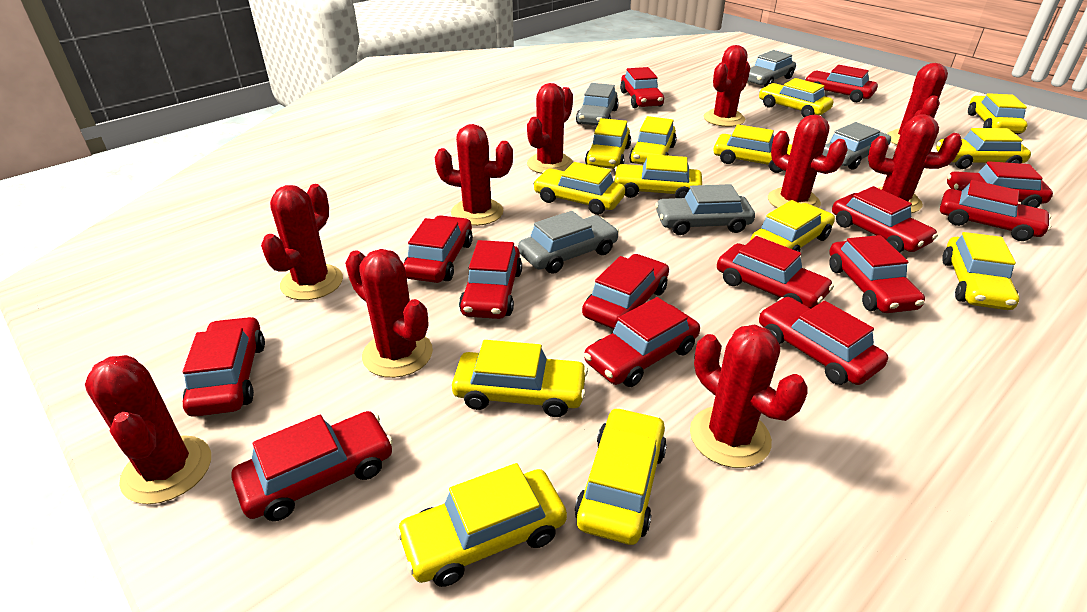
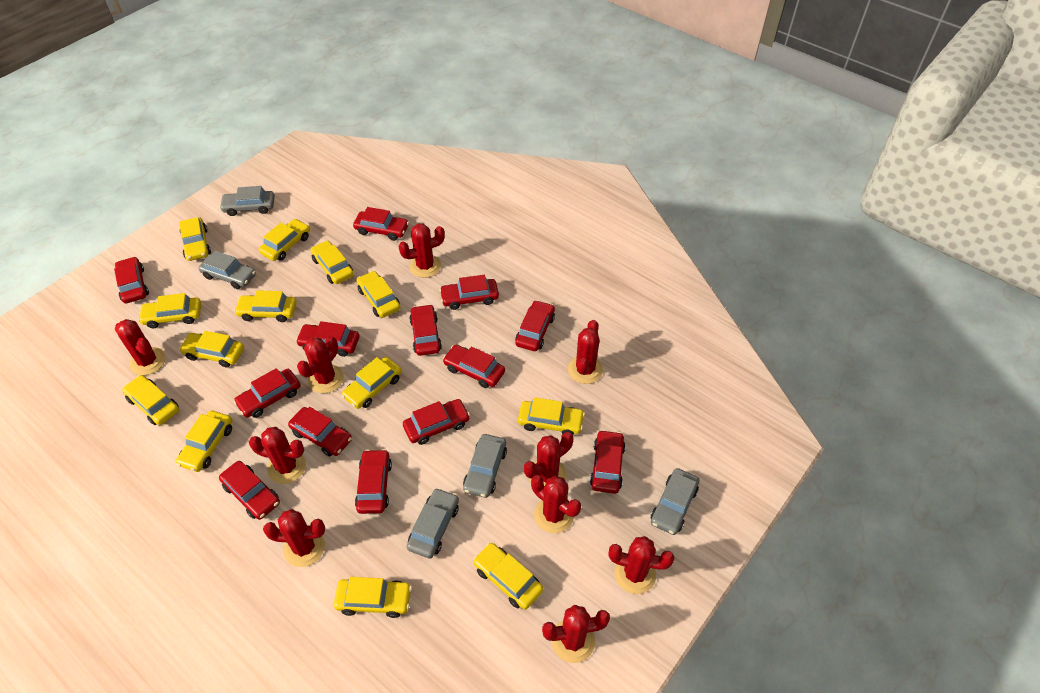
red car: 14 -> 13

